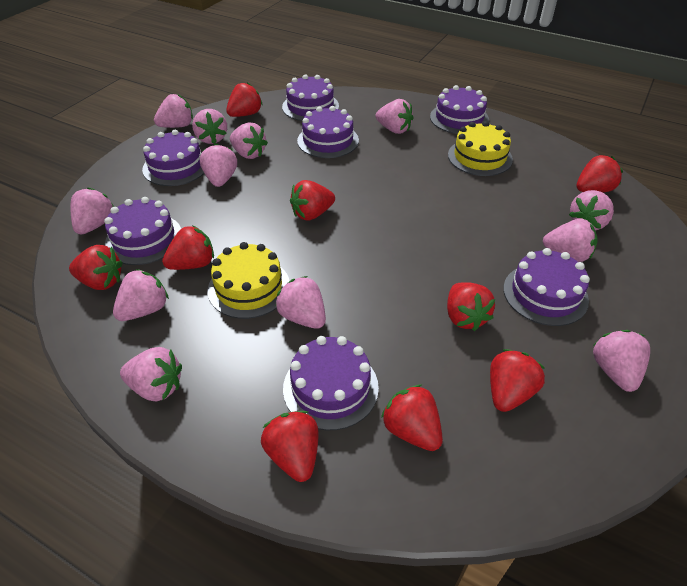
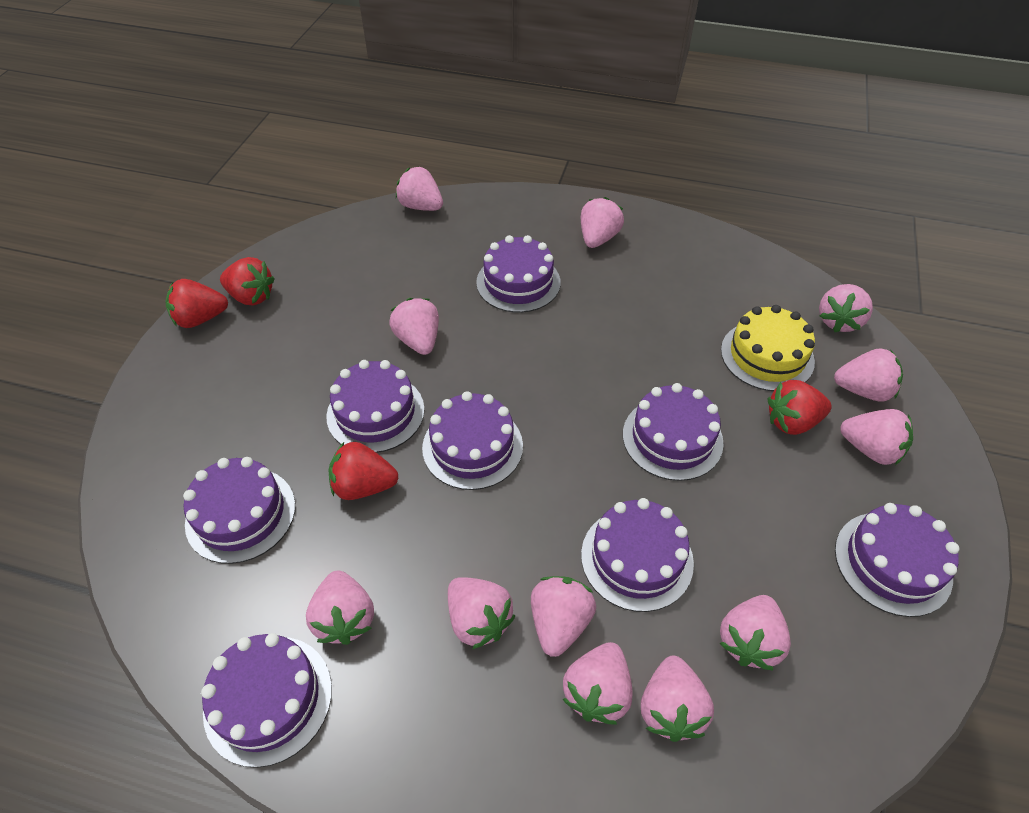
purple cake: 7 -> 8
red strawberry: 9 -> 4
yellow cake: 2 -> 1

